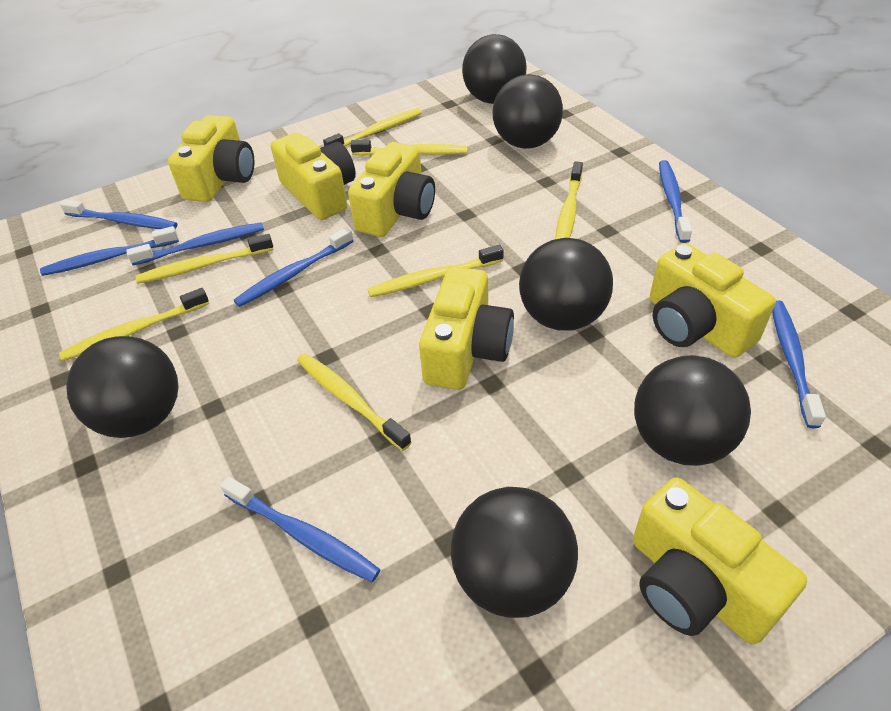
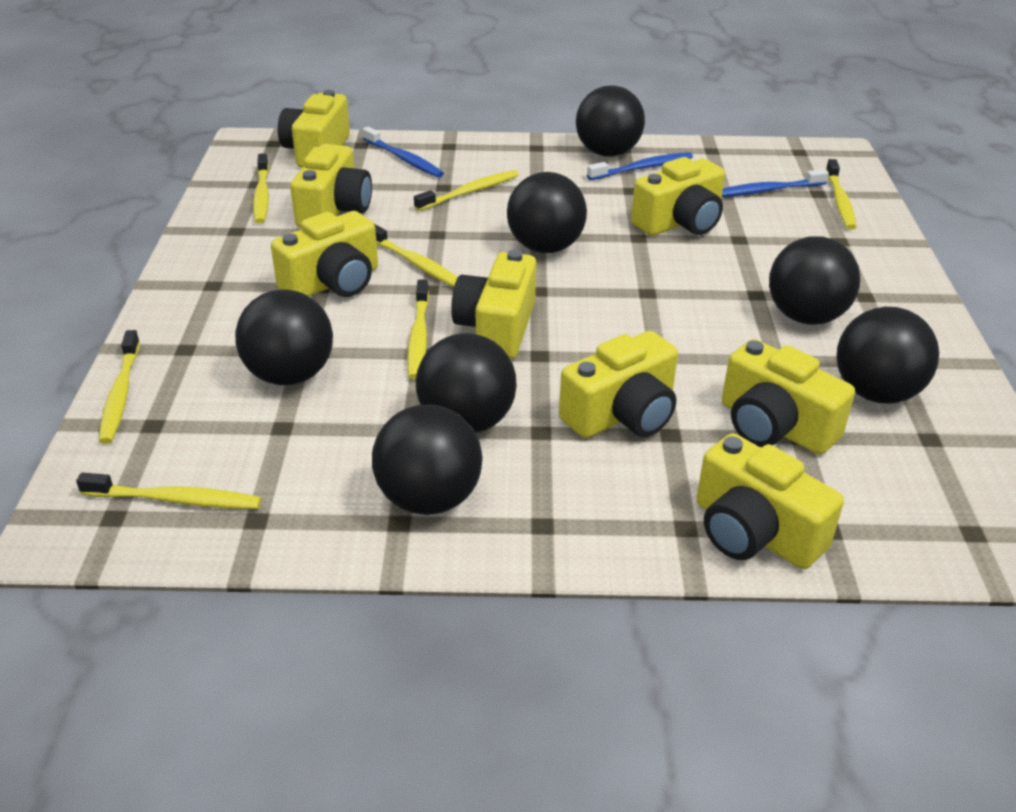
black ball: 6 -> 7
blue toothbrush: 7 -> 3
yellow camera: 6 -> 8

